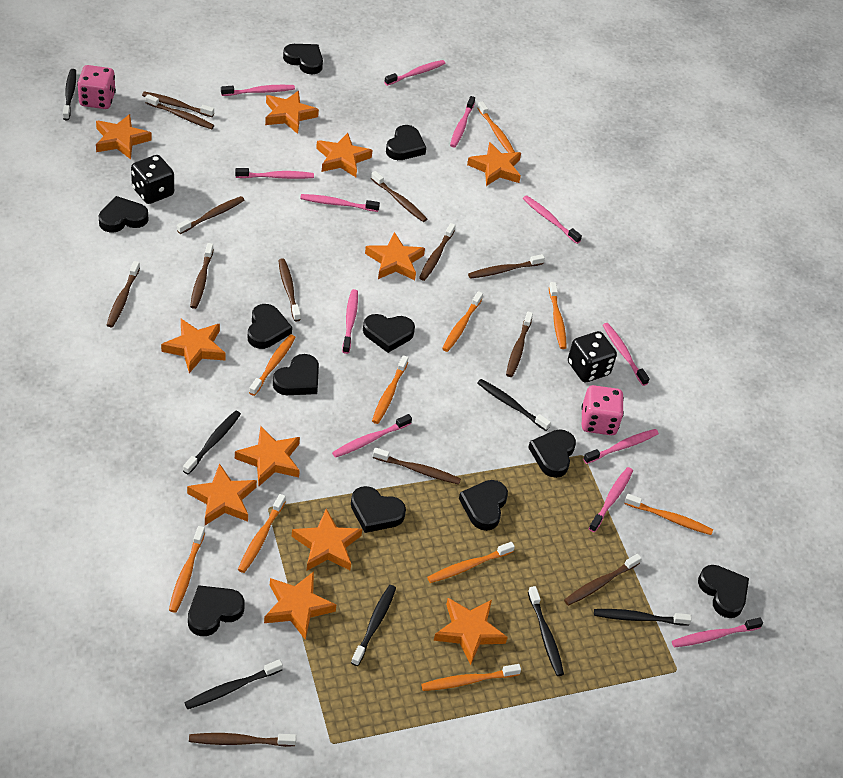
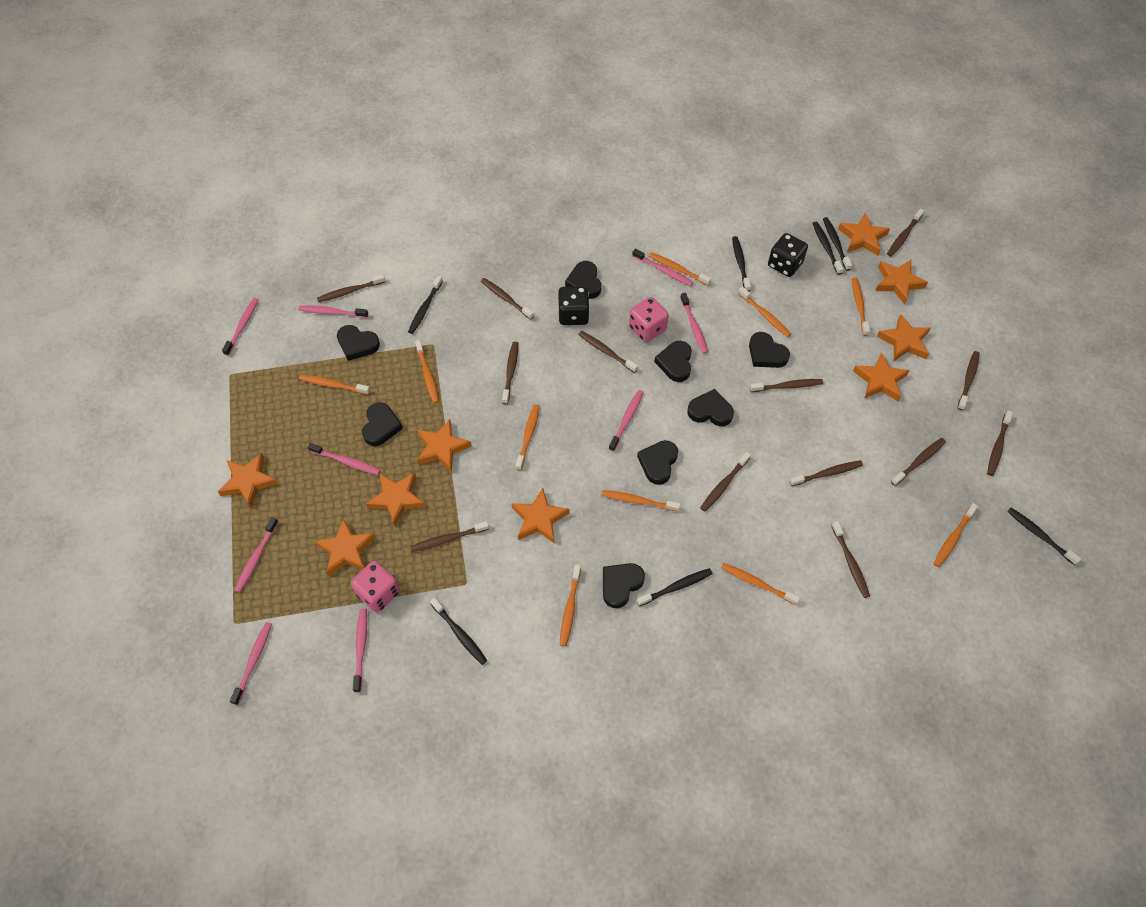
black heart: 11 -> 8
orange star: 11 -> 9
pink toothbrush: 12 -> 9

